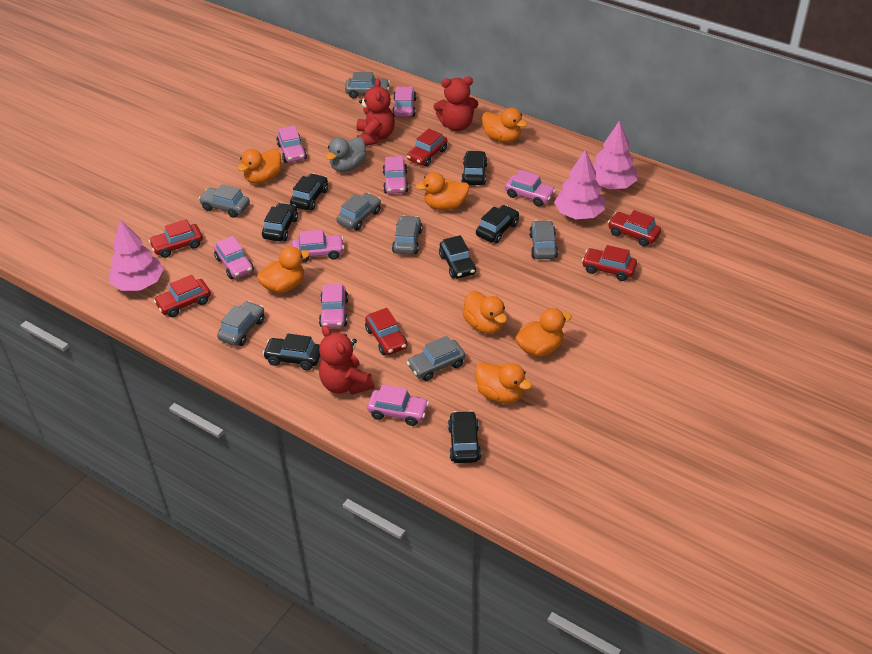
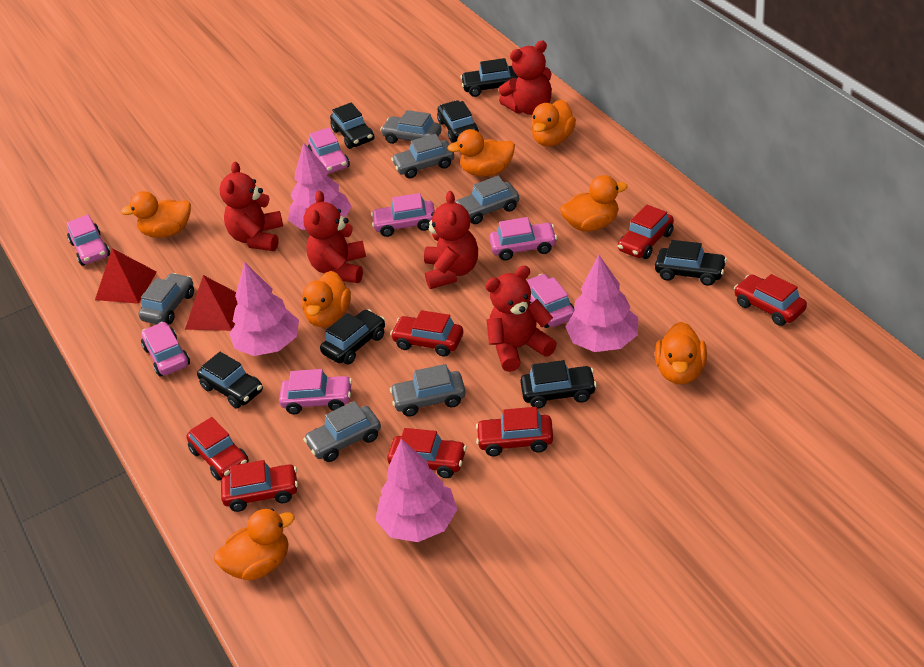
grey car: 7 -> 6
grey duck: 1 -> 0
pink car: 8 -> 7
pink tree: 3 -> 4
red car: 6 -> 7
red pyramid: 0 -> 2
red teddy bear: 3 -> 5

